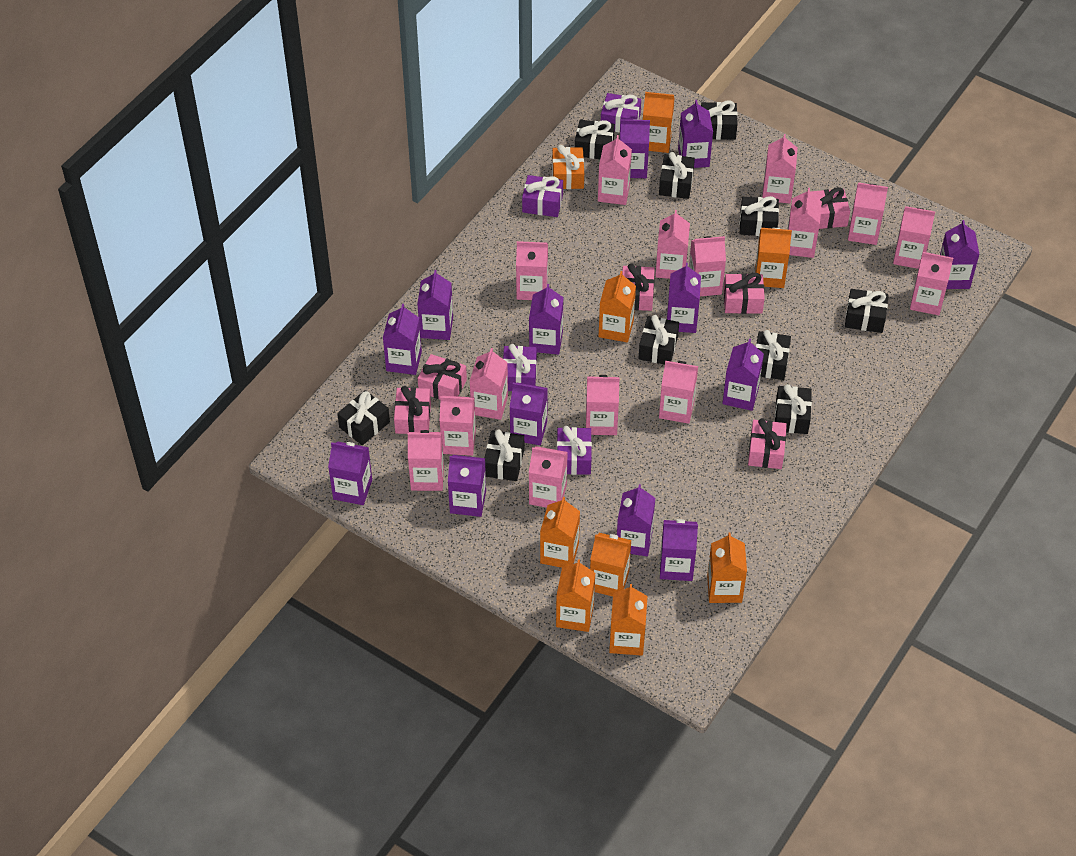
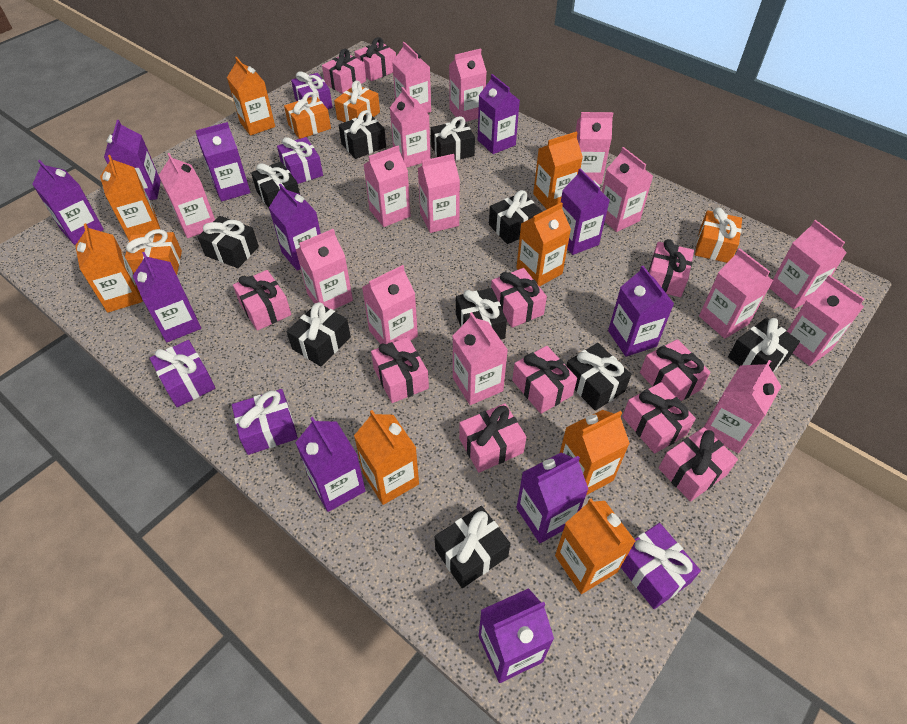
orange gift: 1 -> 4
pink gift: 6 -> 11
purple carton: 13 -> 11
purple gift: 4 -> 5

